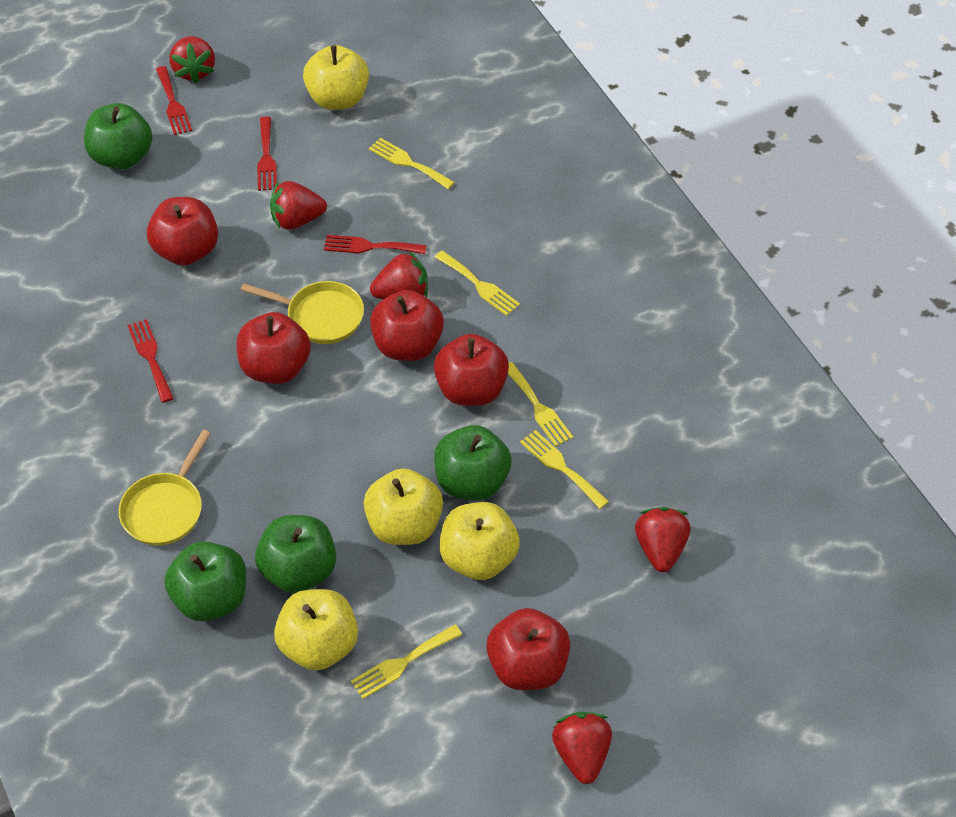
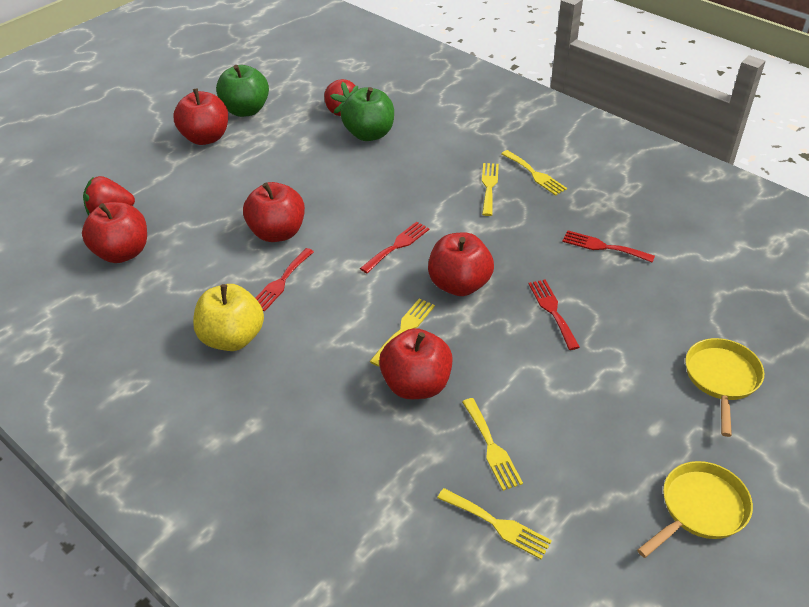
green apple: 4 -> 2
red strawberry: 5 -> 2
yellow apple: 4 -> 1

